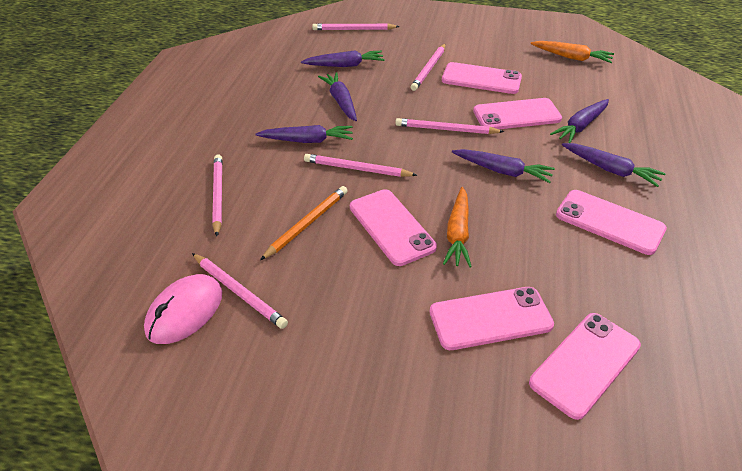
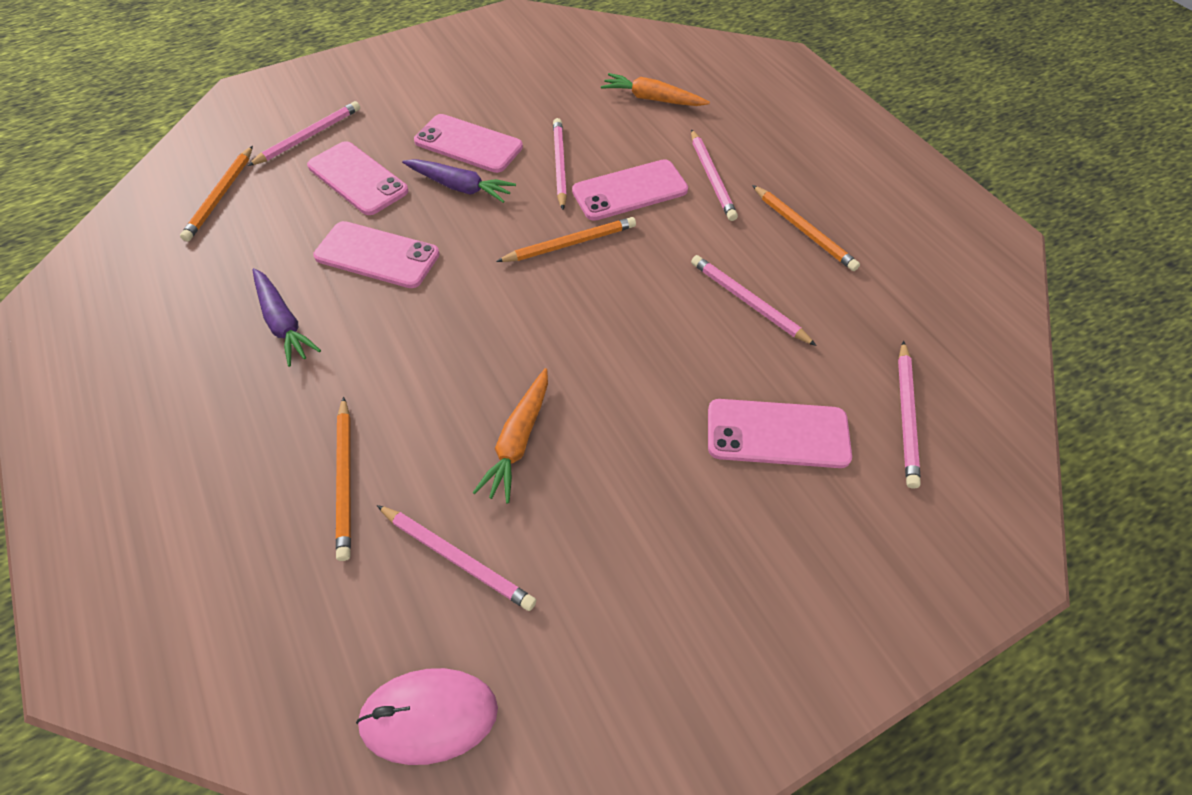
orange pencil: 1 -> 4
pink phone: 6 -> 5
purple carrot: 6 -> 2

